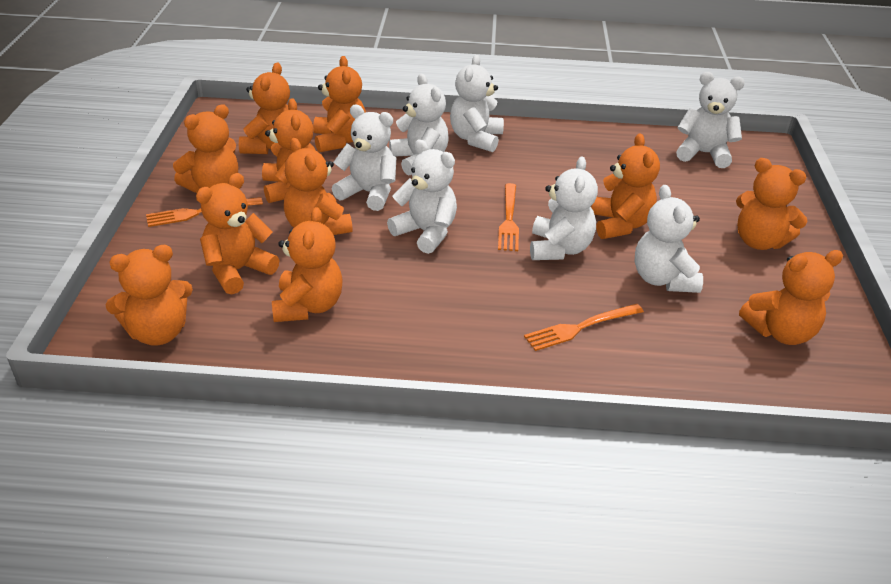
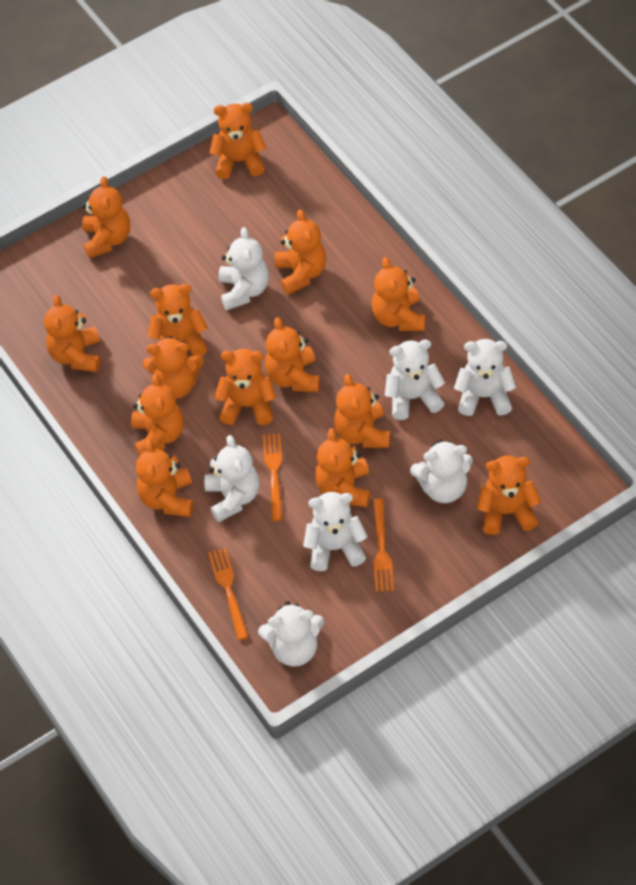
orange teddy bear: 11 -> 14

